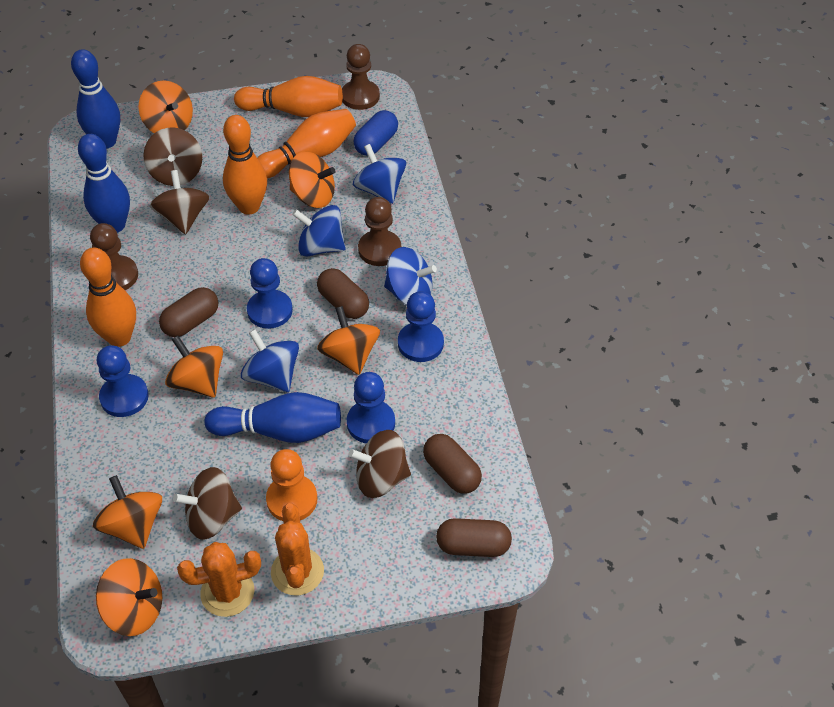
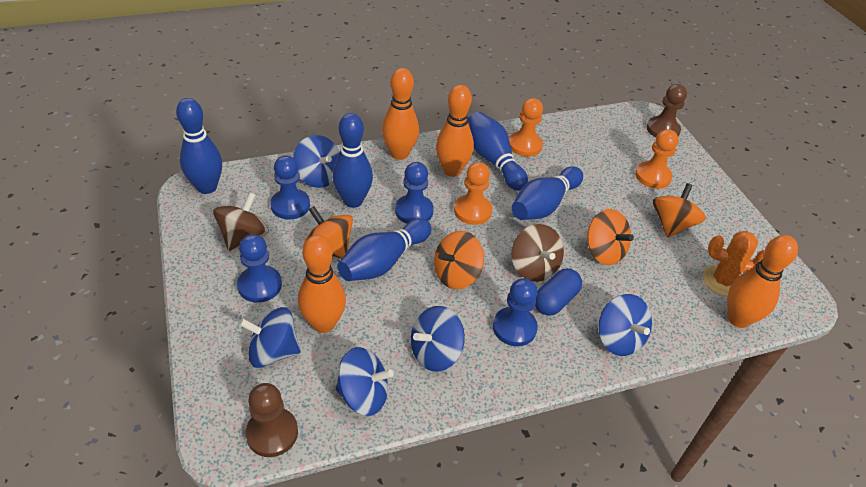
blue bowling pin: 3 -> 5
blue spinning top: 4 -> 5
brown capsule: 4 -> 0
brown pawn: 3 -> 2
brown spinning top: 4 -> 2
orange cactus: 2 -> 1
orange pawn: 1 -> 3
orange spinning top: 6 -> 4

